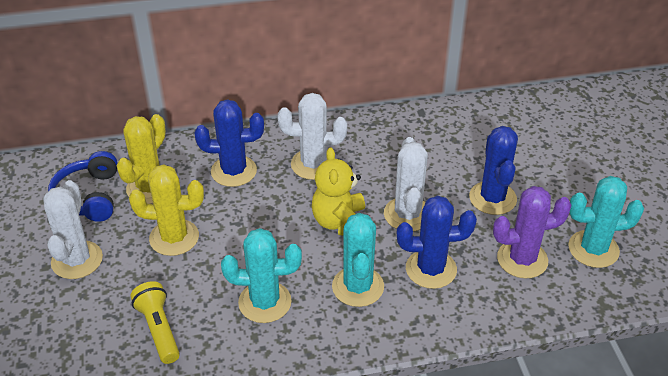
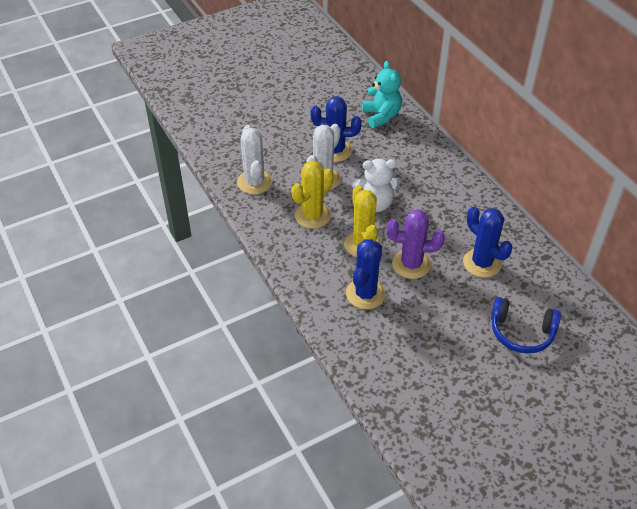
turquoise cactus: 3 -> 0
turquoise teddy bear: 0 -> 1
white cactus: 3 -> 2
white teddy bear: 0 -> 1
yellow flashlight: 1 -> 0
yellow teddy bear: 1 -> 0

